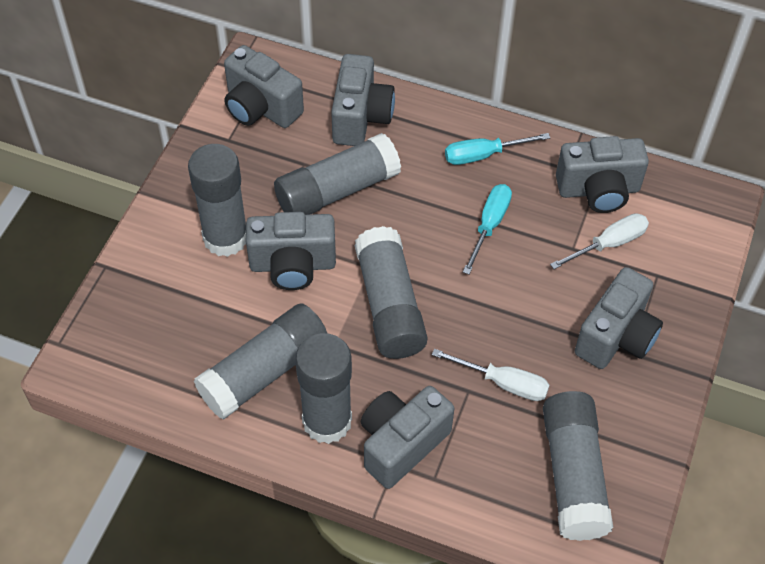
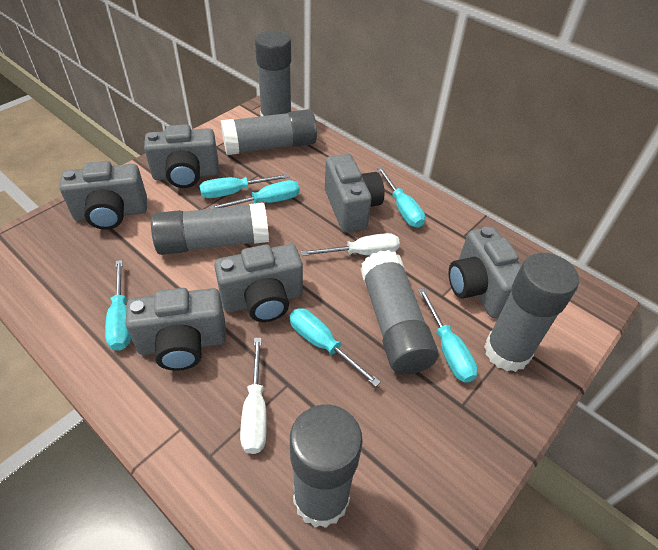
turquoise screwdriver: 2 -> 6

